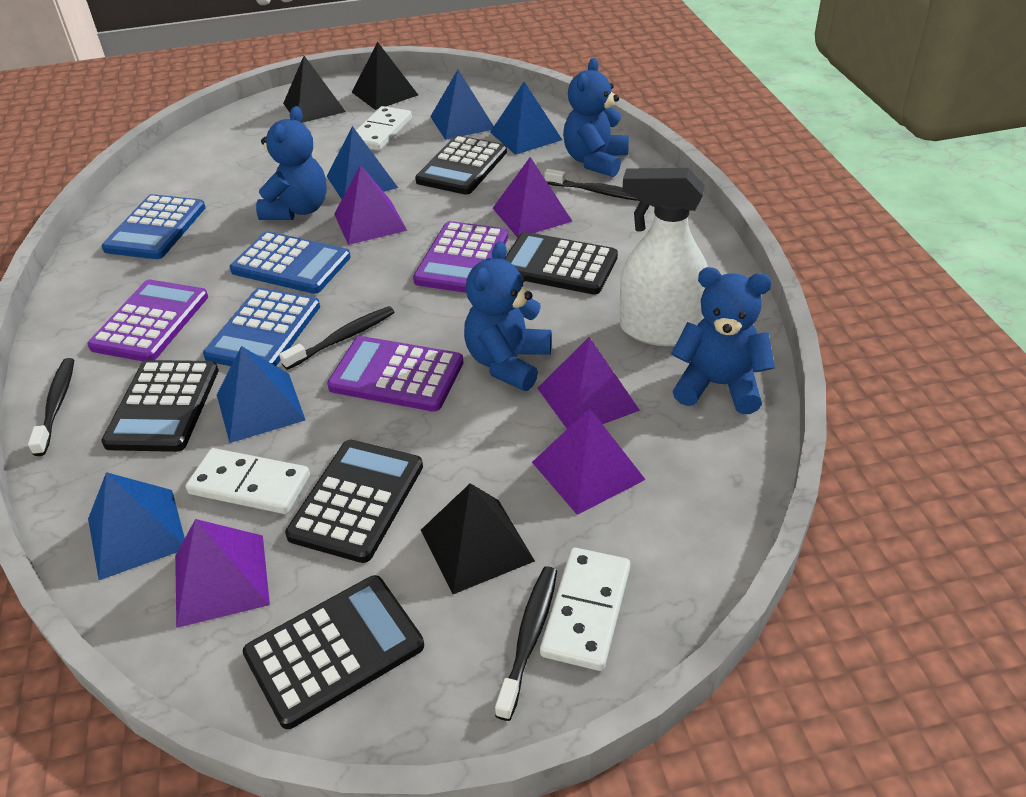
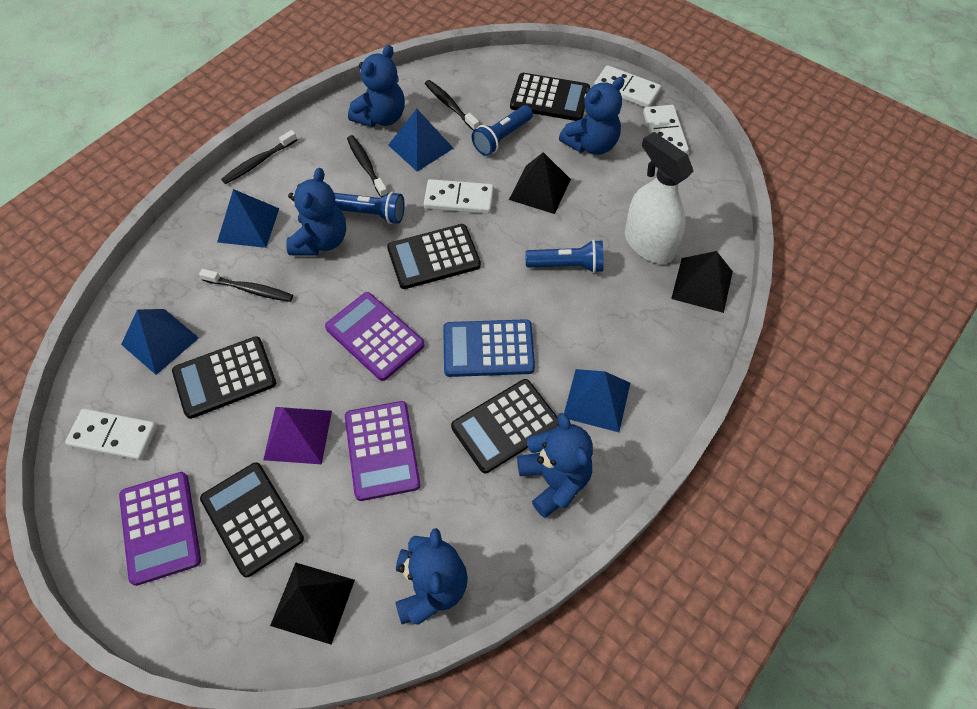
blue calculator: 3 -> 1
blue flashlight: 0 -> 3
blue pyramid: 5 -> 4
blue teddy bear: 4 -> 5
purple pyramid: 5 -> 1
white domino: 3 -> 4

